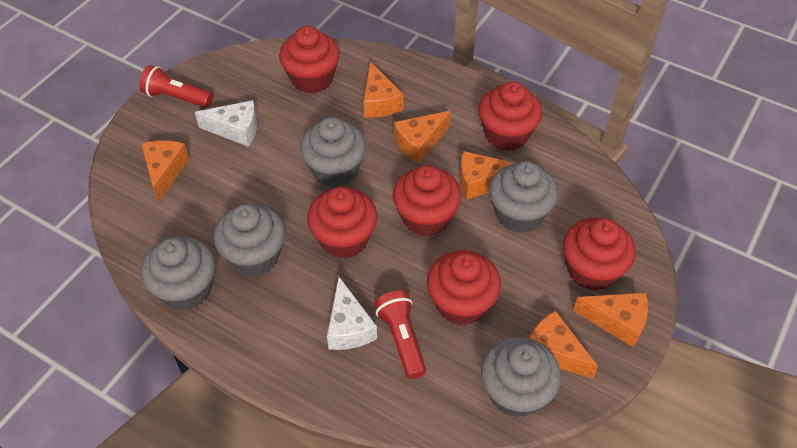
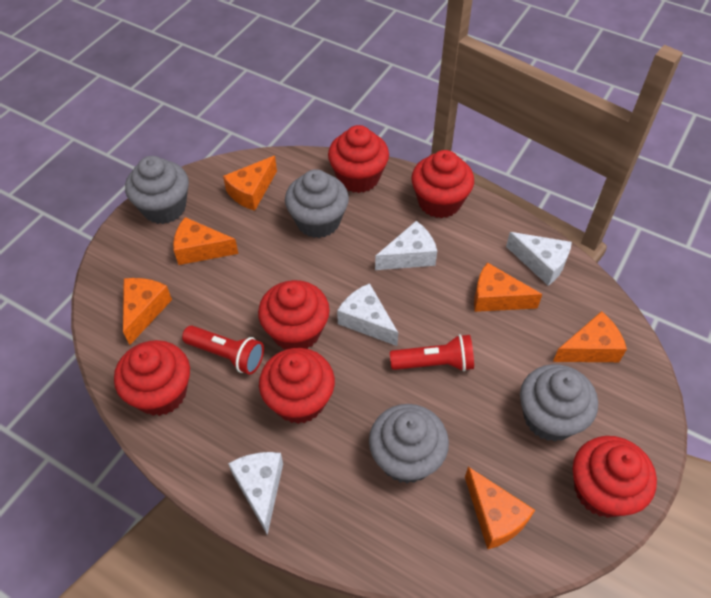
grey cupcake: 5 -> 4
white cheese: 2 -> 4

